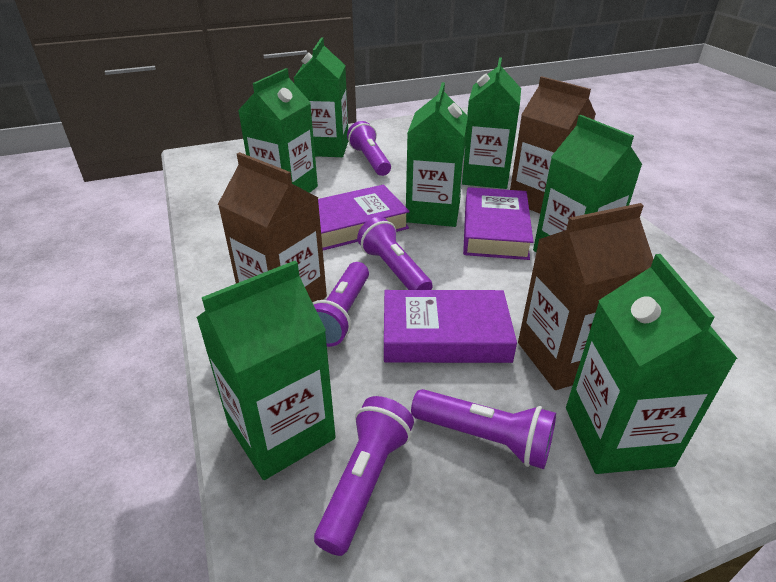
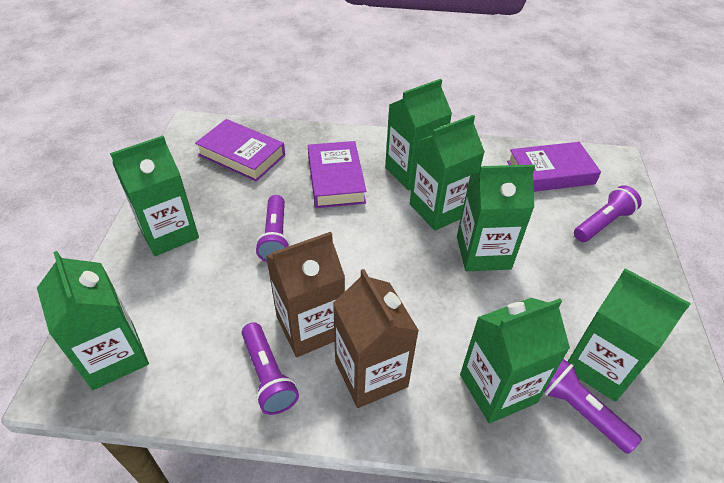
brown carton: 3 -> 2
purple flashlight: 5 -> 4

